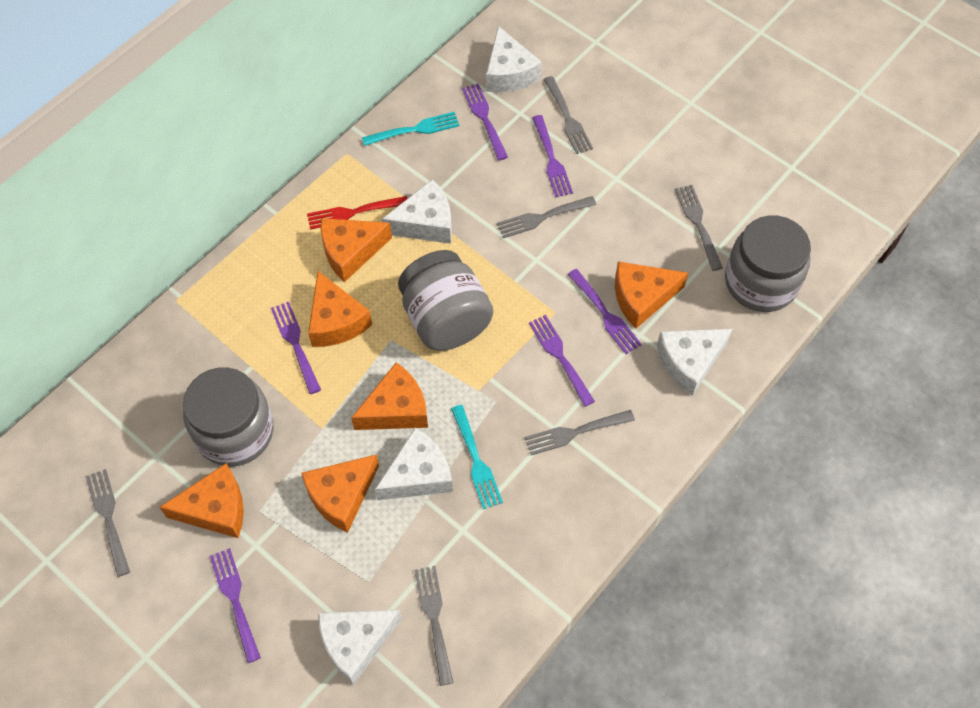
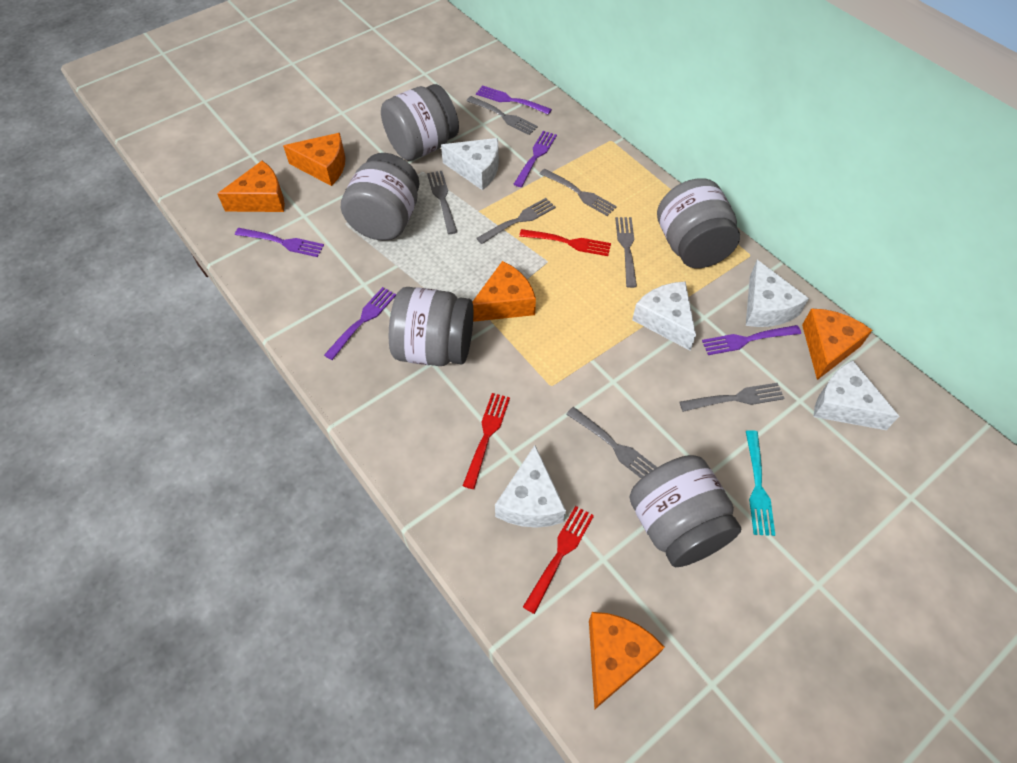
grey fork: 6 -> 7
grey jar: 3 -> 5
orange cheese: 6 -> 5
purple fork: 6 -> 5
red fork: 1 -> 3
turquoise fork: 2 -> 1

